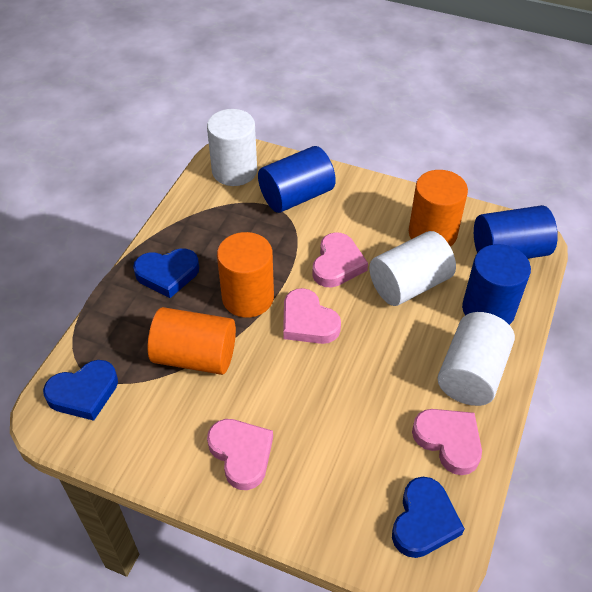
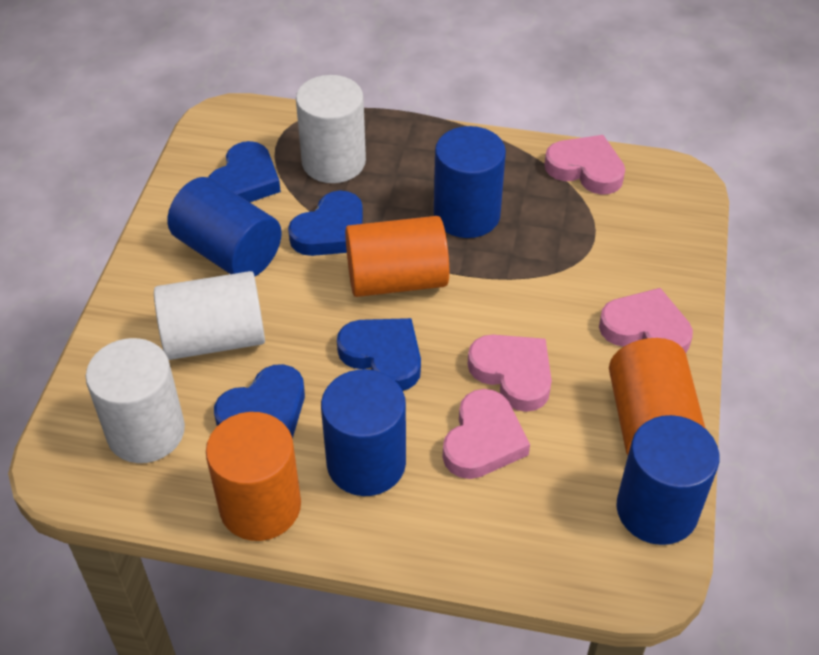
blue cylinder: 3 -> 4
blue heart: 3 -> 4

